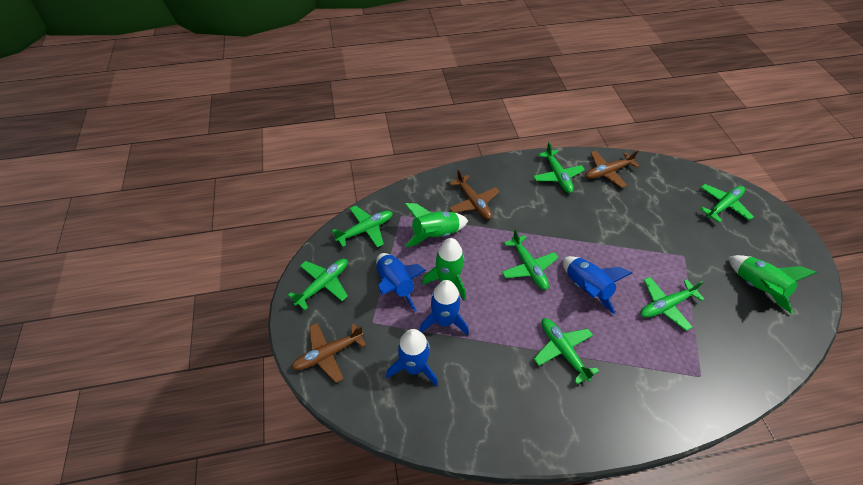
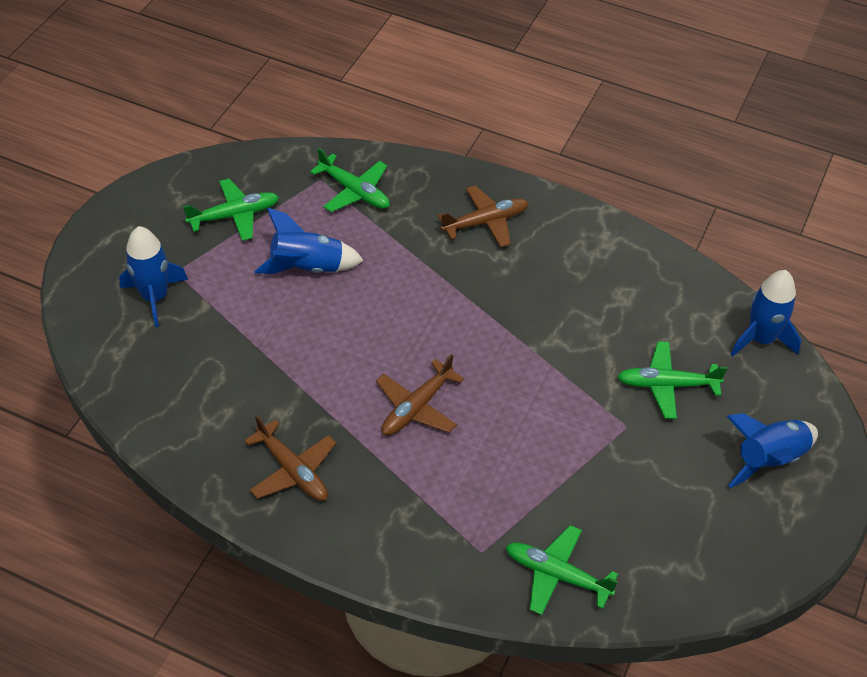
green plane: 7 -> 4
green rocket: 3 -> 0

